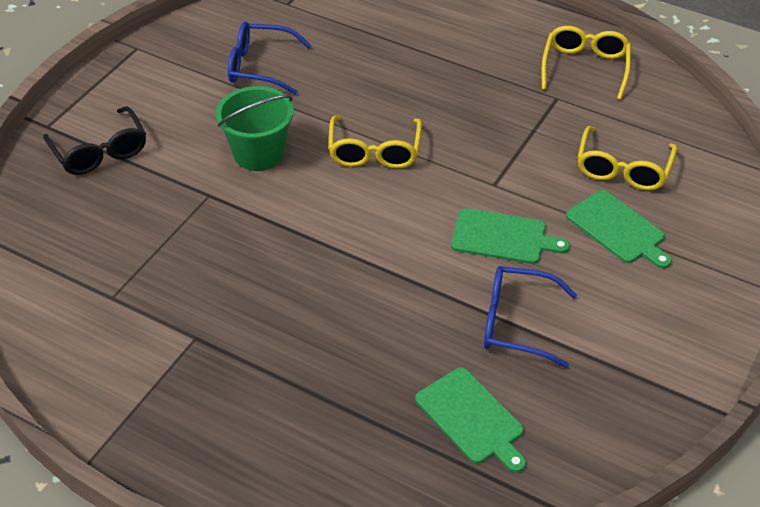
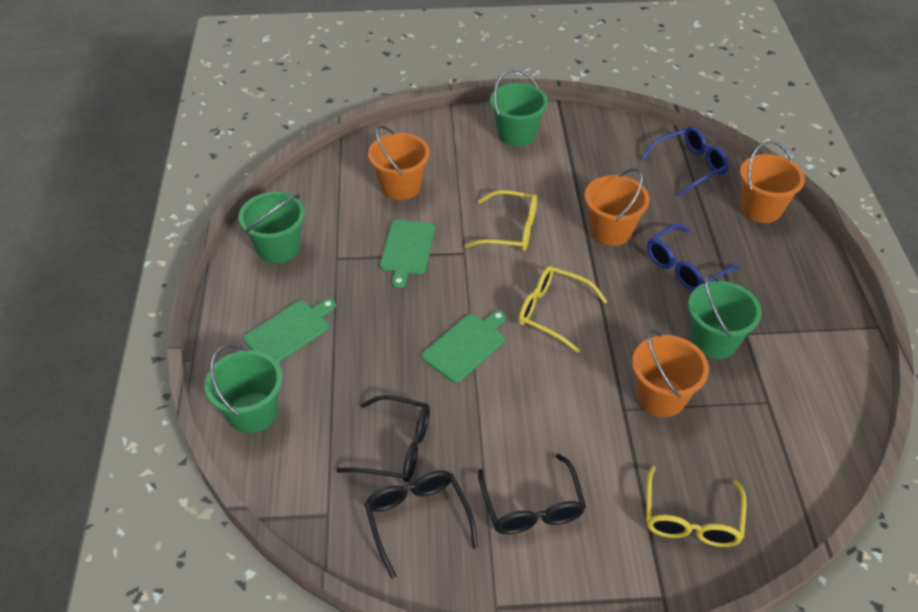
black glasses: 1 -> 3
green bucket: 1 -> 4
orange bucket: 0 -> 4

